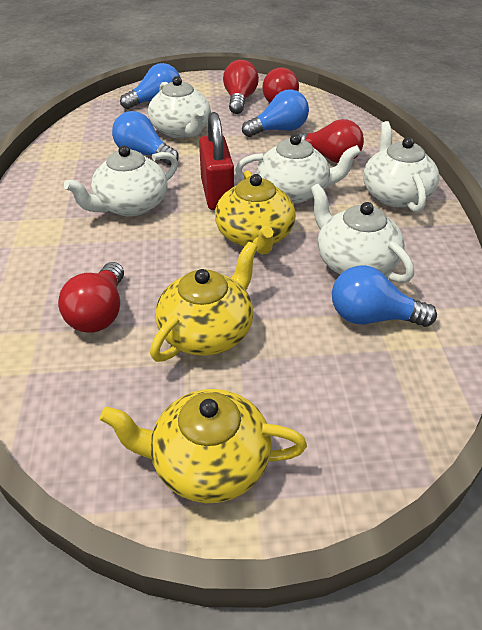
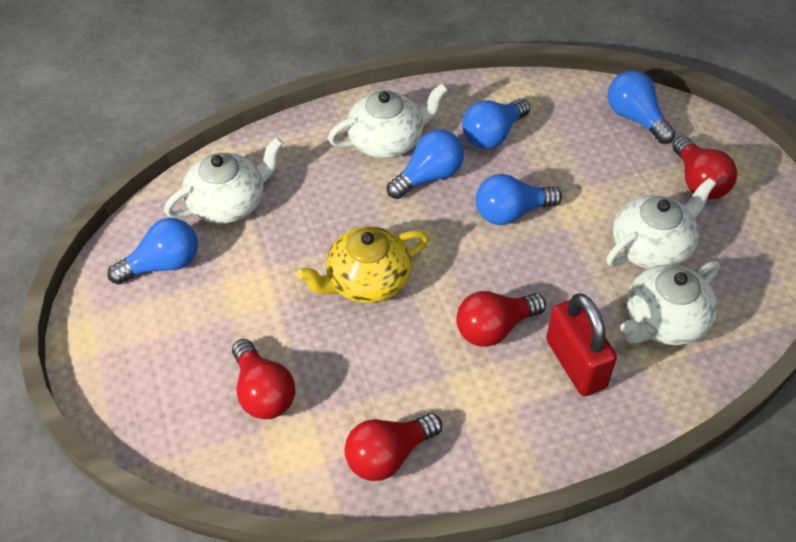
blue light bulb: 4 -> 5
white teapot: 5 -> 4
yellow teapot: 3 -> 1

